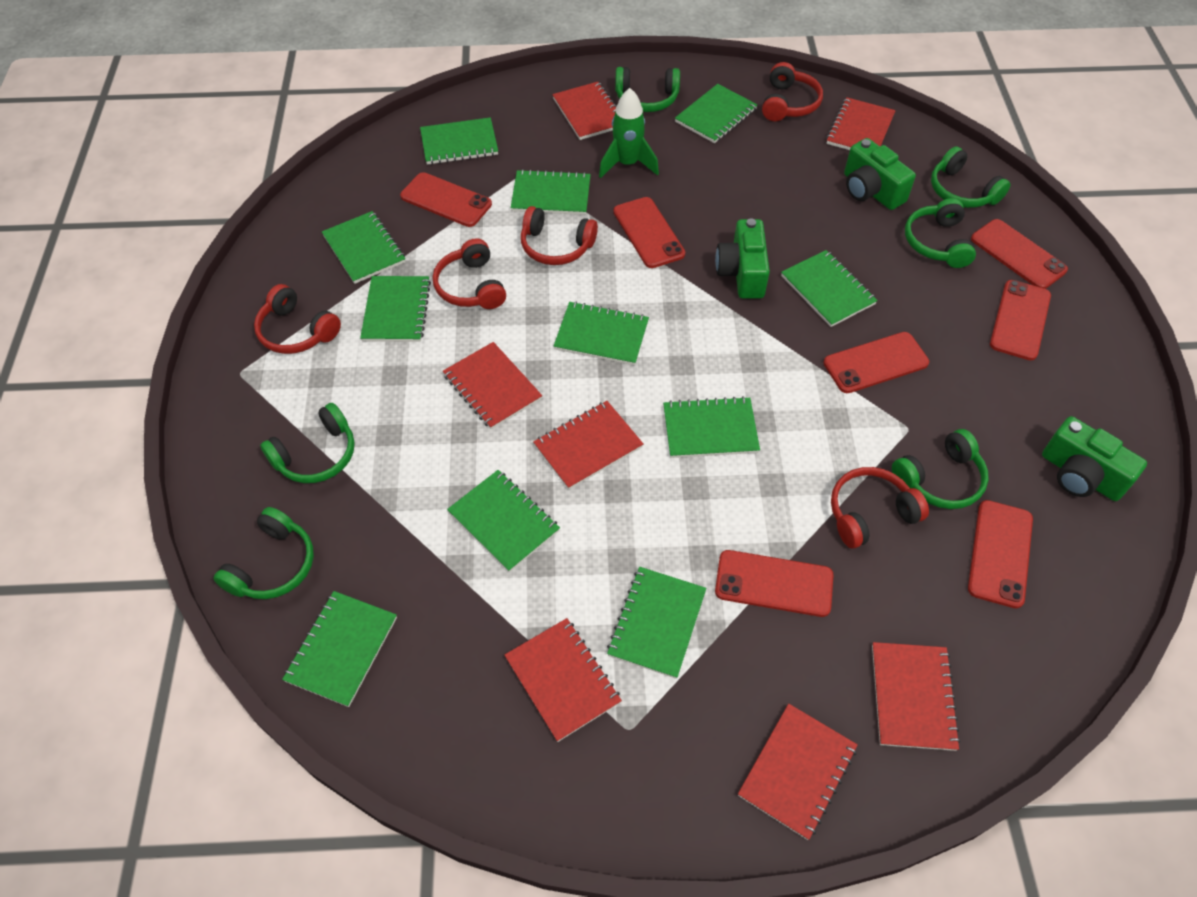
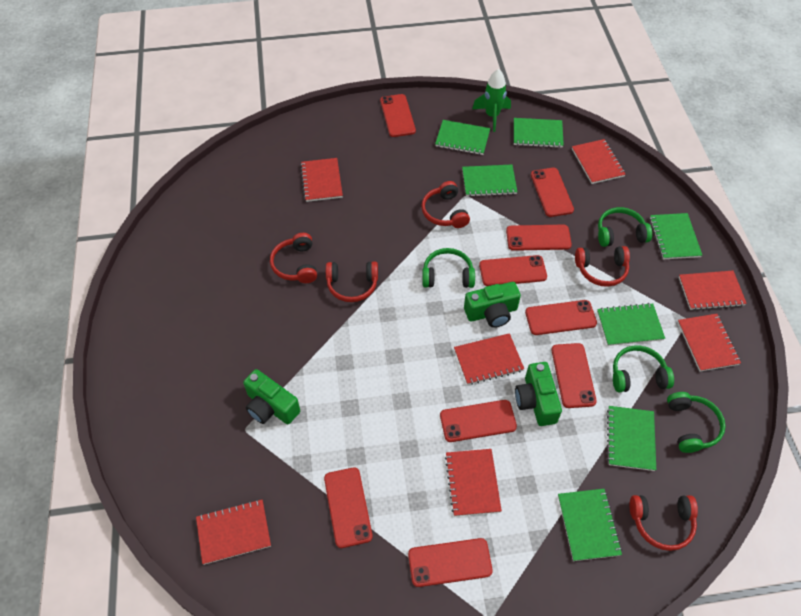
green headphones: 6 -> 4
green notebook: 11 -> 7
red phone: 7 -> 9

